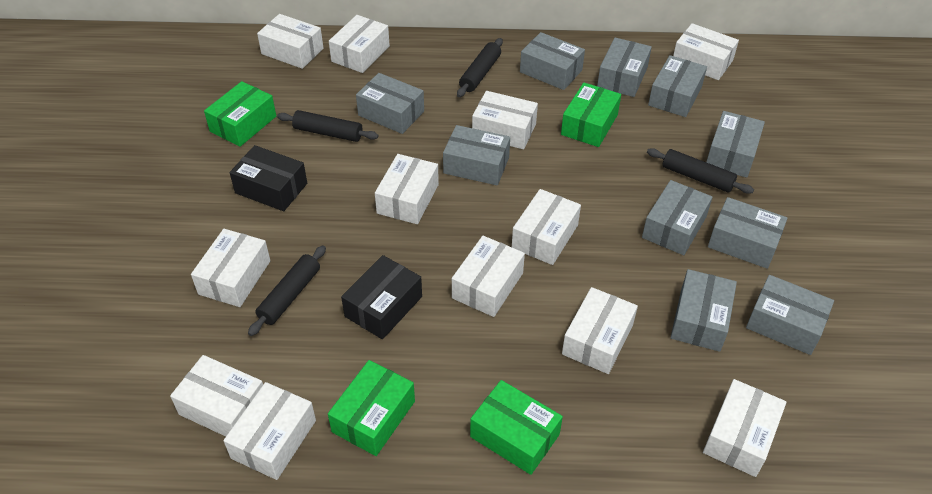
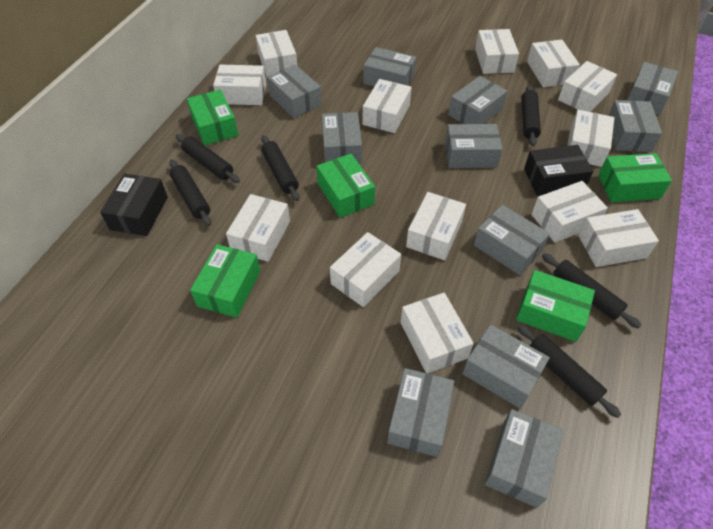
black rolling pin: 4 -> 6
green box: 4 -> 5
grey box: 10 -> 11
white box: 12 -> 13

